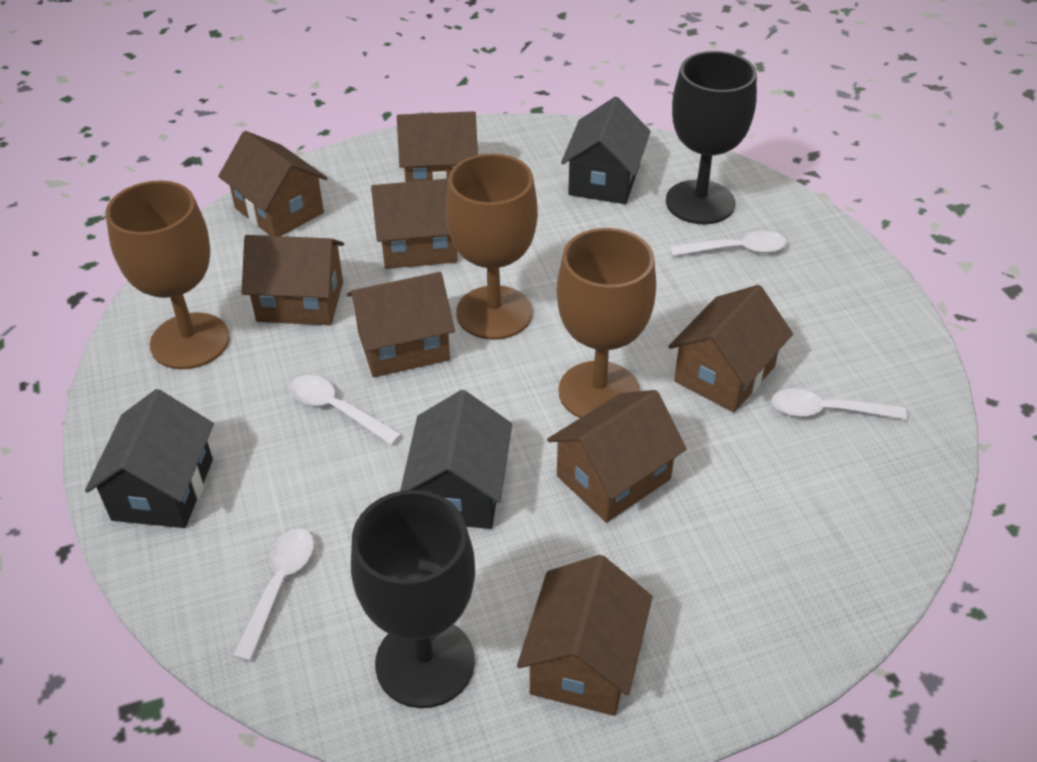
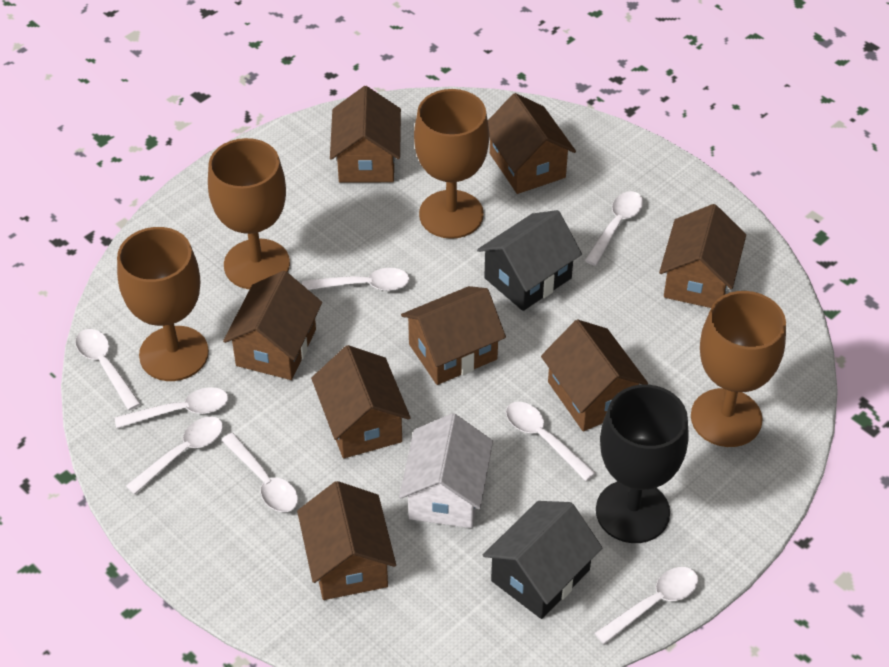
black goblet: 2 -> 1
black house: 3 -> 2
brown goblet: 3 -> 4
white house: 0 -> 1
white spoon: 4 -> 8

